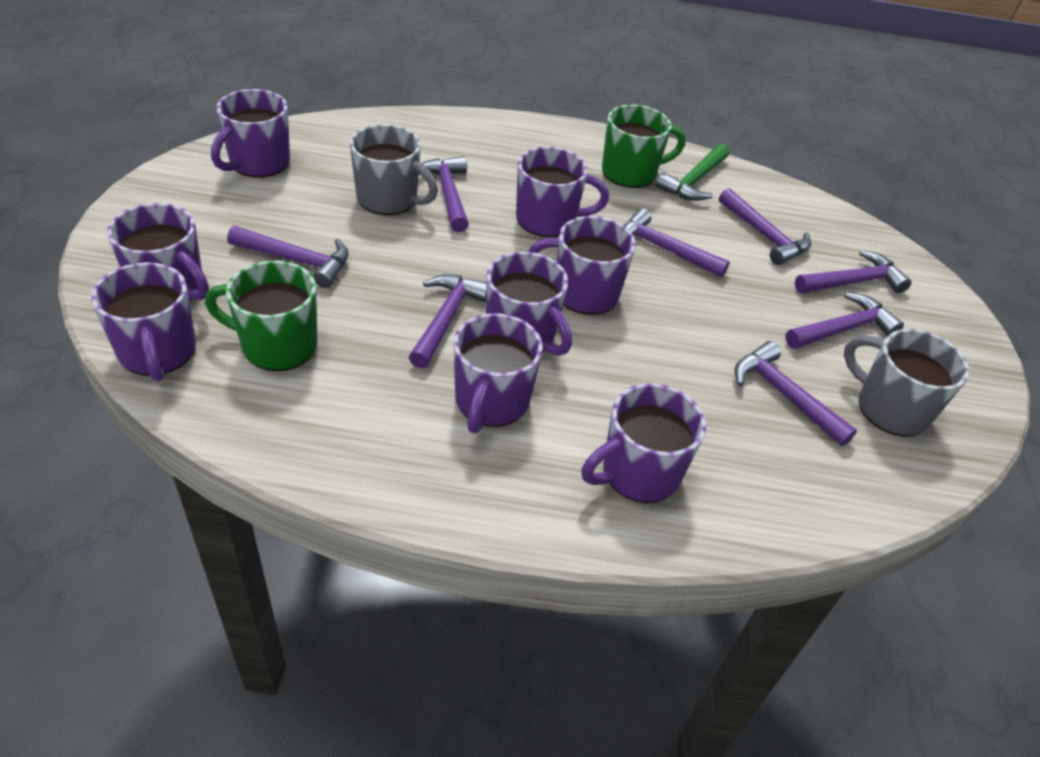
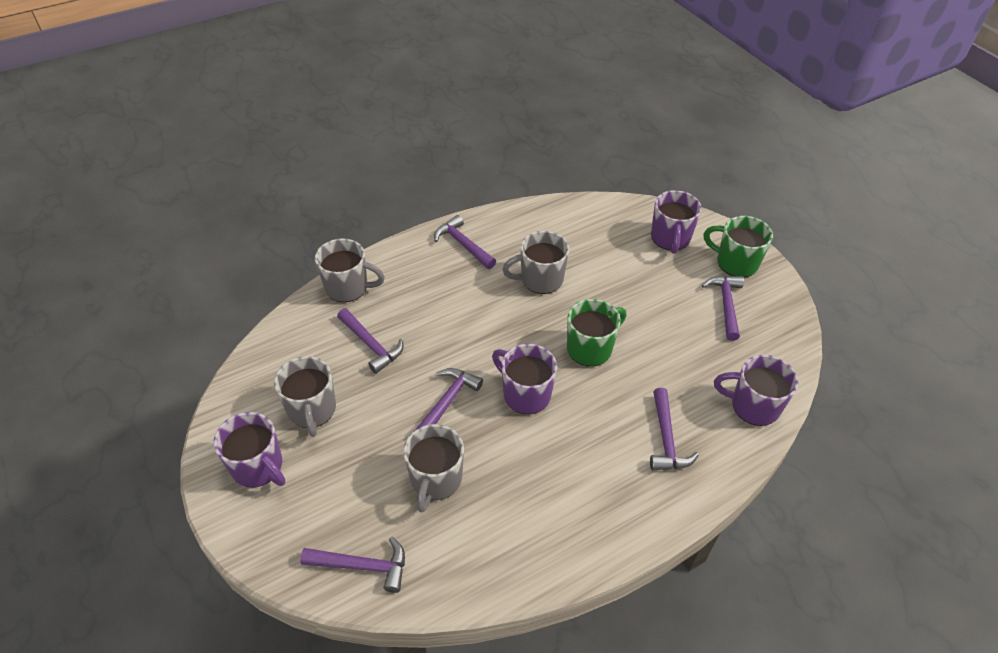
green hammer: 1 -> 0
grey mug: 2 -> 4
purple hammer: 8 -> 6
purple mug: 8 -> 4

